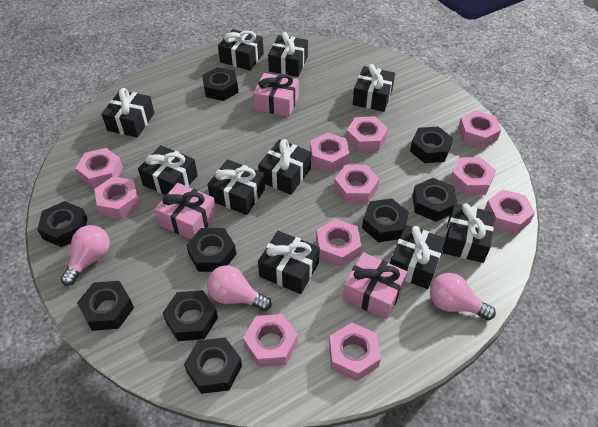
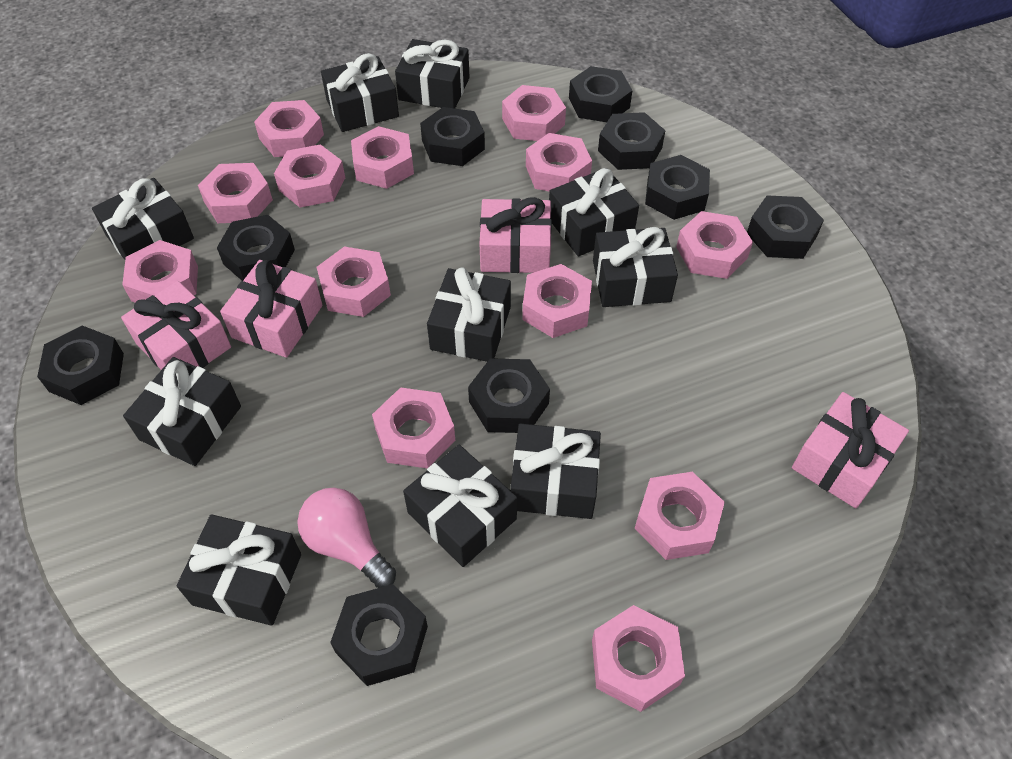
pink gift: 3 -> 4
pink light bulb: 3 -> 1
pink nut: 11 -> 13

